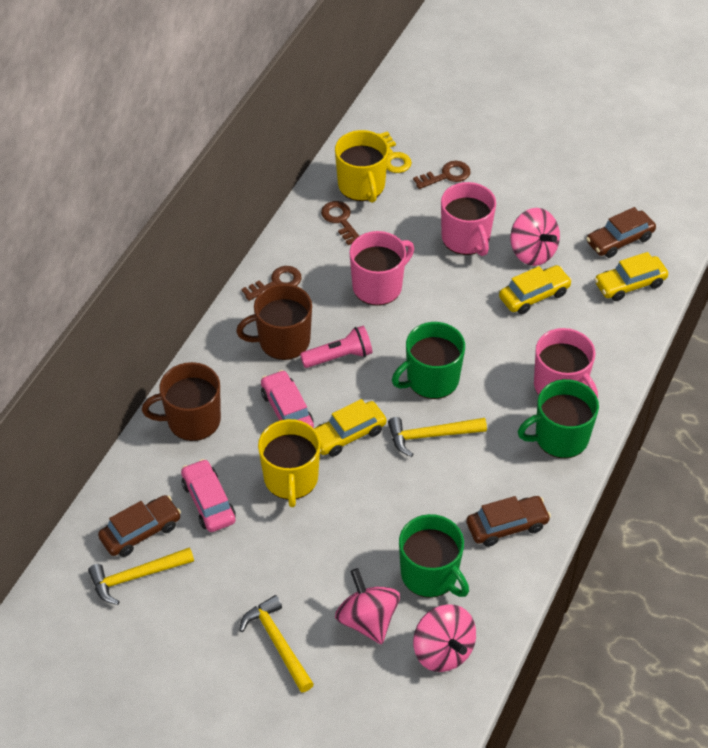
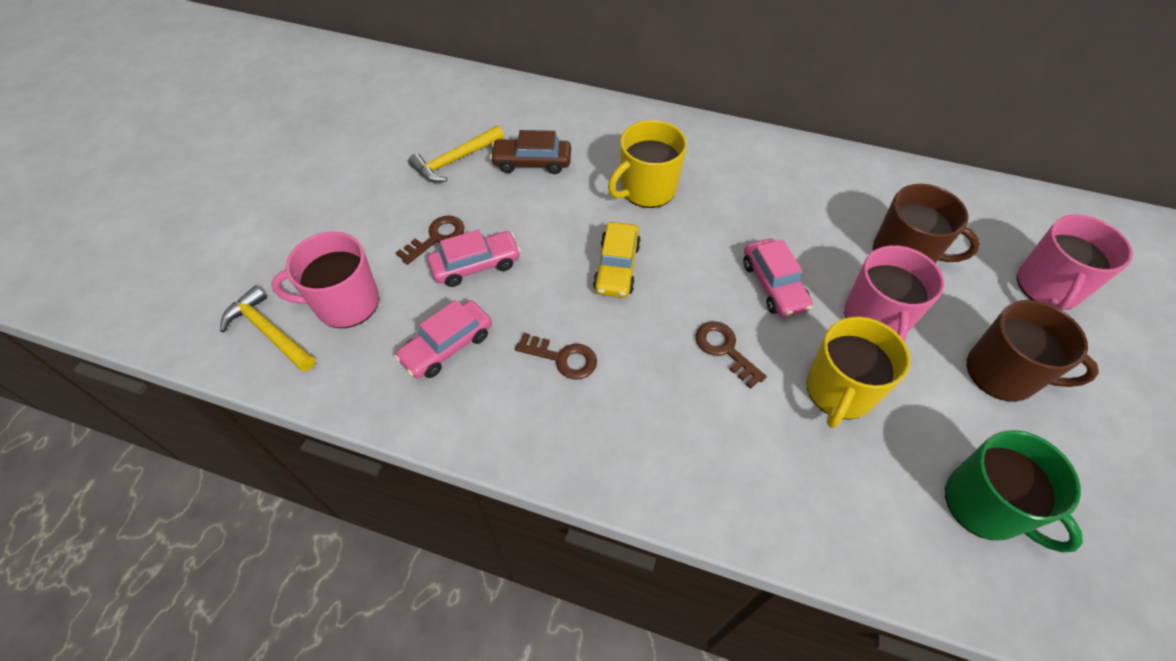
brown car: 3 -> 1
green mug: 3 -> 1
pink car: 2 -> 3
pink flashlight: 1 -> 0
pink spinning top: 3 -> 0
yellow car: 3 -> 1
yellow hammer: 3 -> 2
yellow key: 1 -> 0

